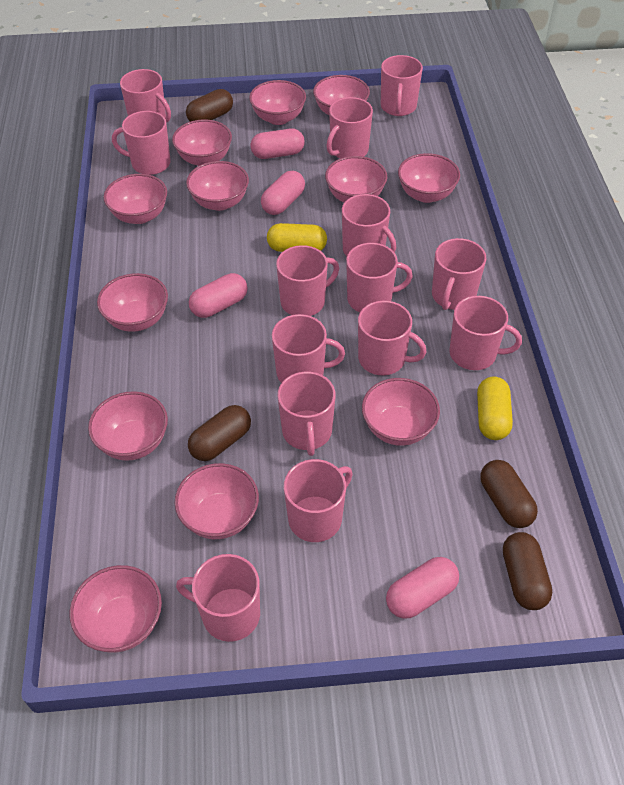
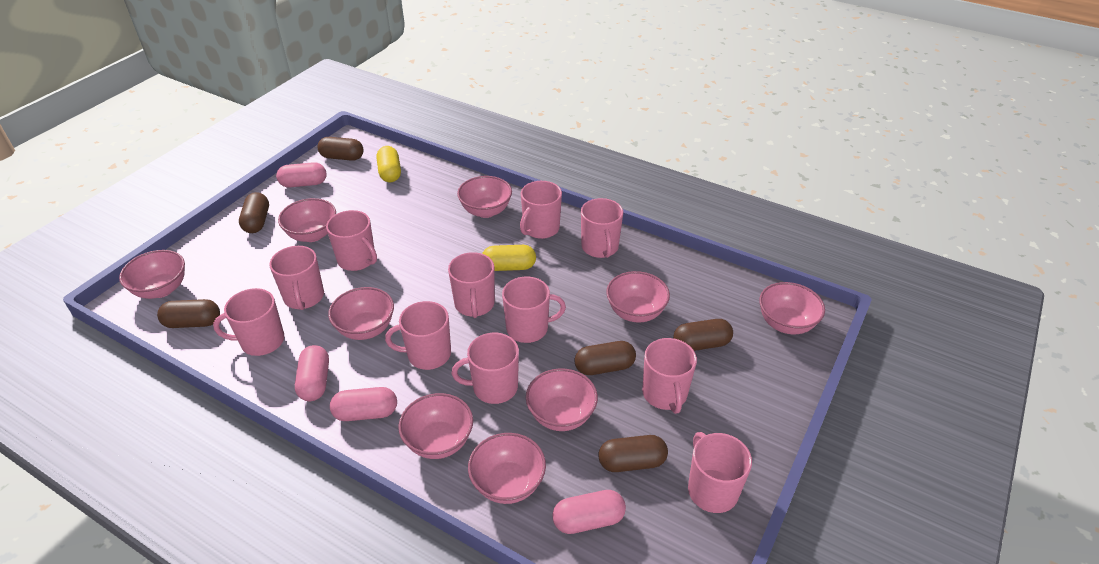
brown capsule: 4 -> 6
pink bowl: 12 -> 9
pink mug: 14 -> 11

